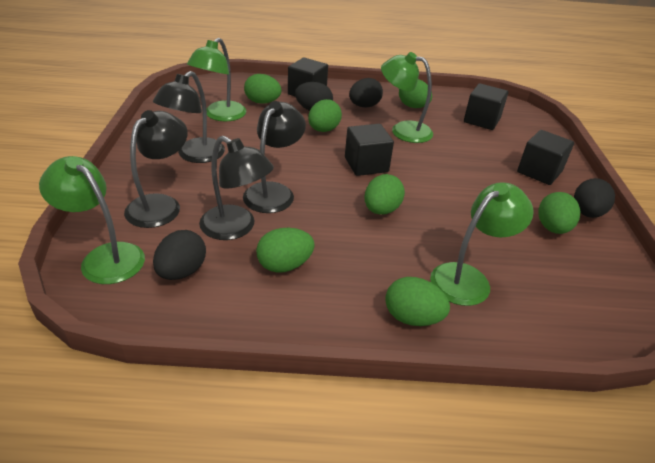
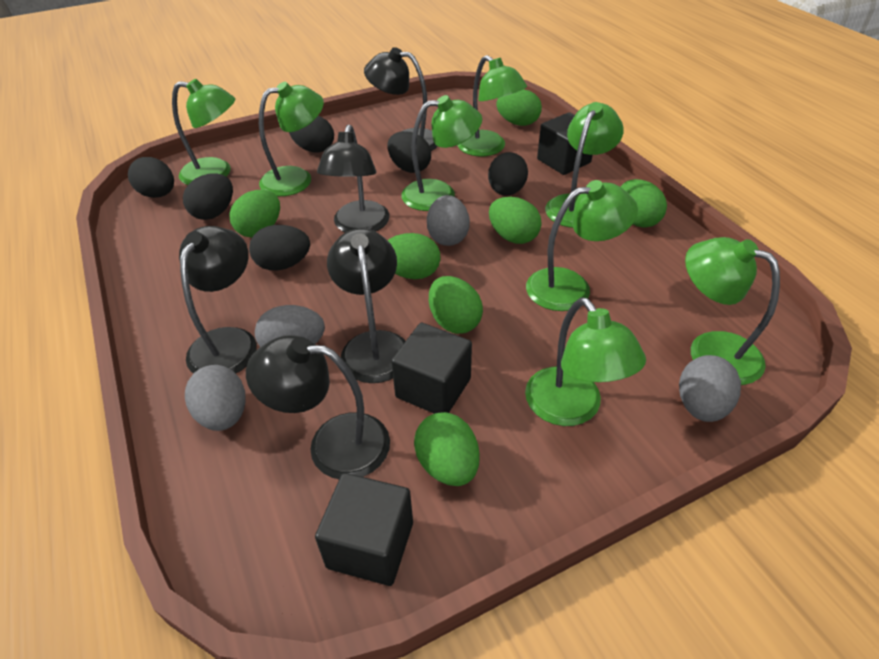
black cube: 4 -> 3
black egg: 4 -> 6
black lamp: 4 -> 5
green lamp: 4 -> 8
grey egg: 0 -> 4

